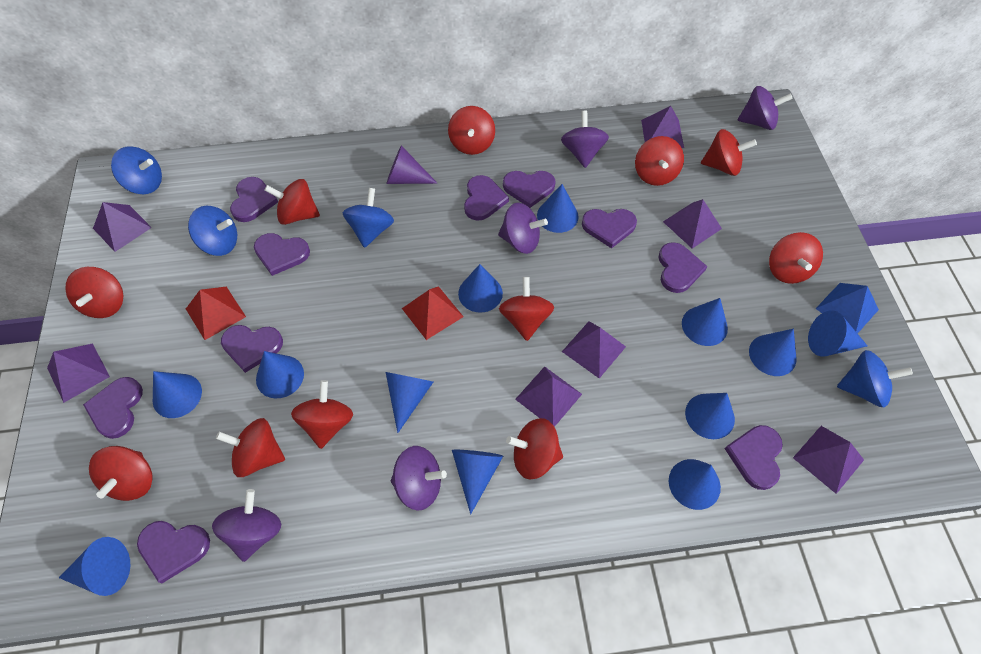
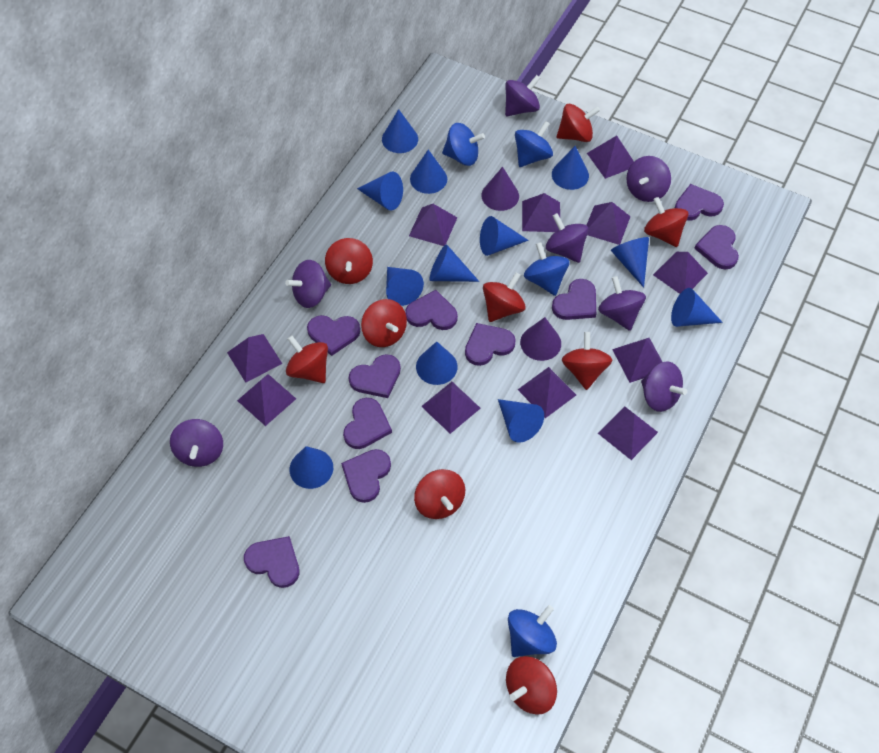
blue pyramid: 1 -> 0
purple cone: 1 -> 2
purple pyramid: 7 -> 11
purple spinning top: 5 -> 7
red pyramid: 2 -> 0
red spinning top: 11 -> 9

